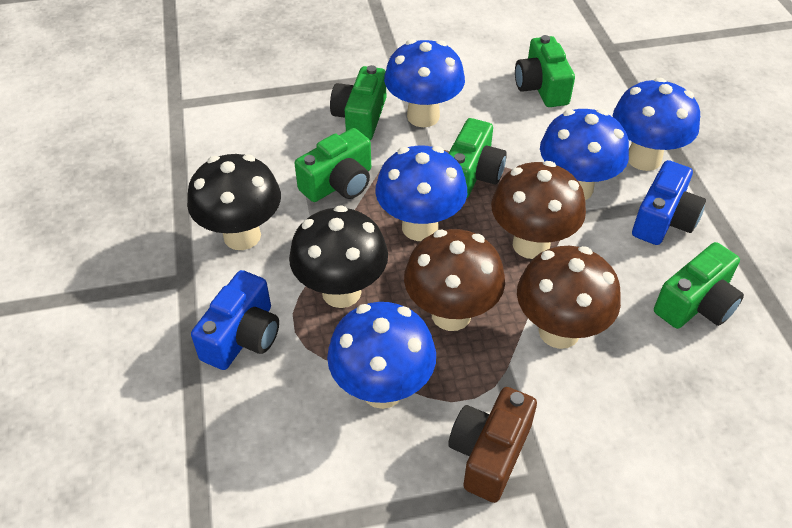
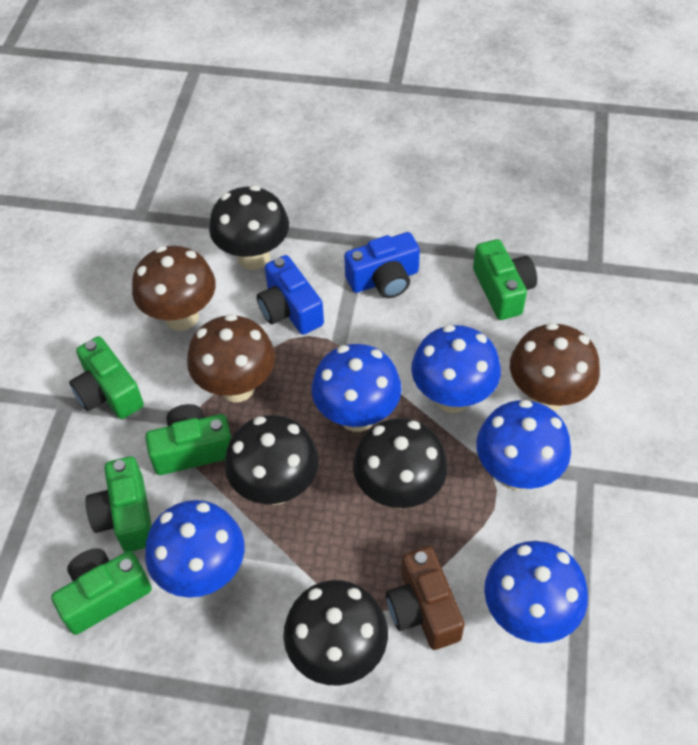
black mushroom: 2 -> 4

